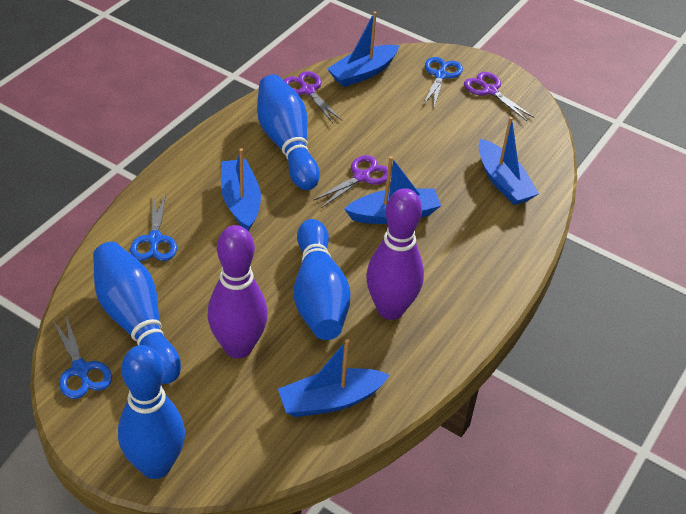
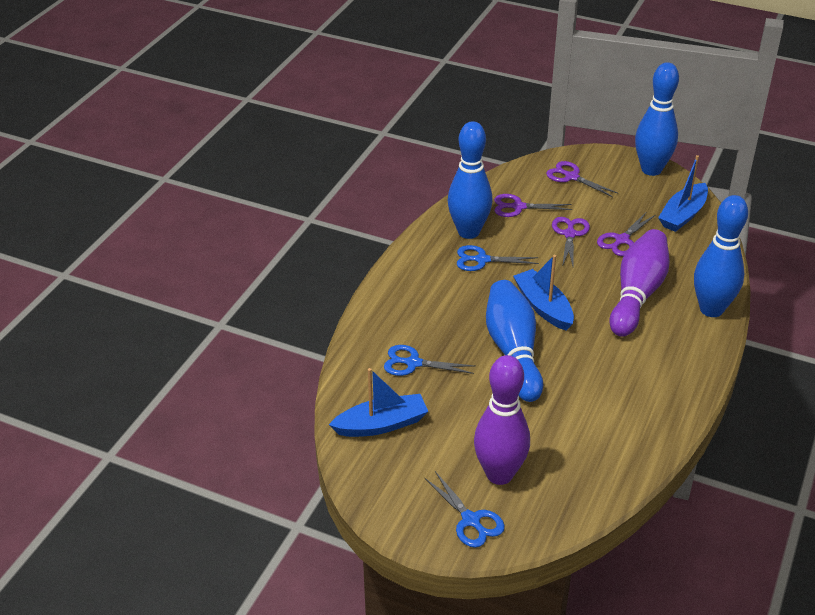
blue boat: 5 -> 3
purple scissors: 3 -> 4

